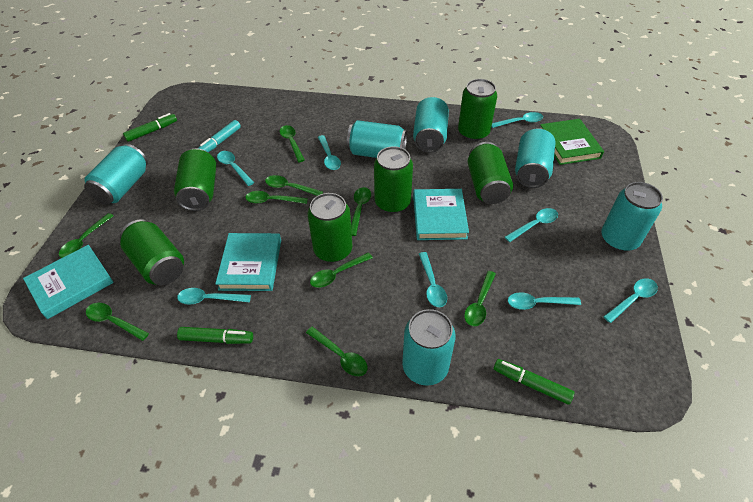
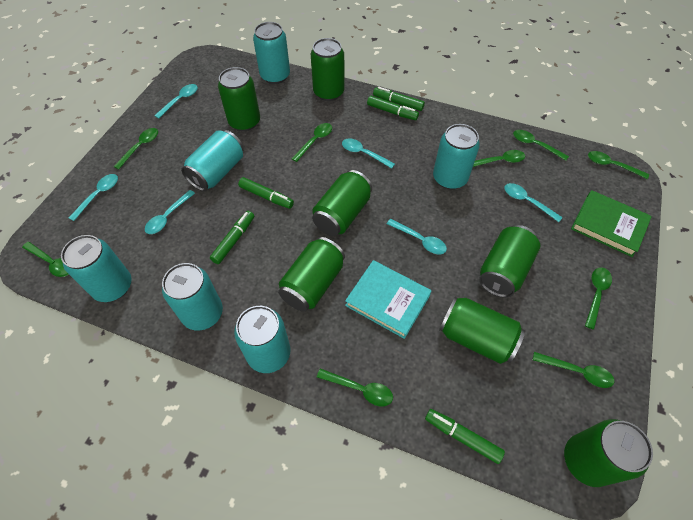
green can: 6 -> 7
green marker: 3 -> 5
turquoise book: 3 -> 1
turquoise marker: 1 -> 0
turquoise spoon: 8 -> 6

